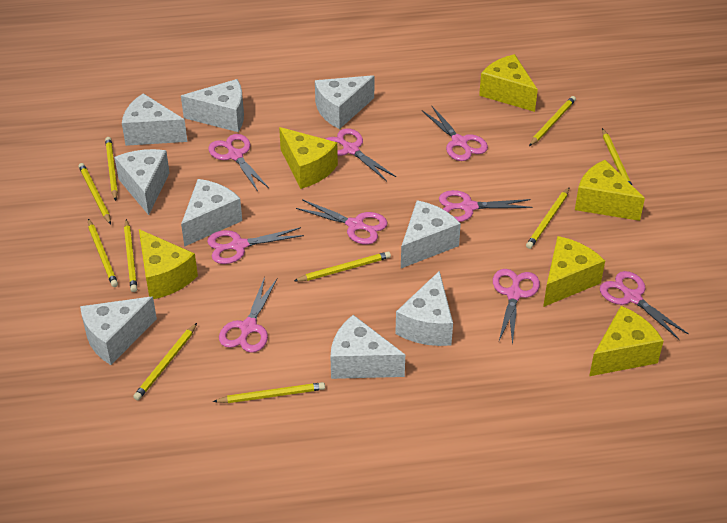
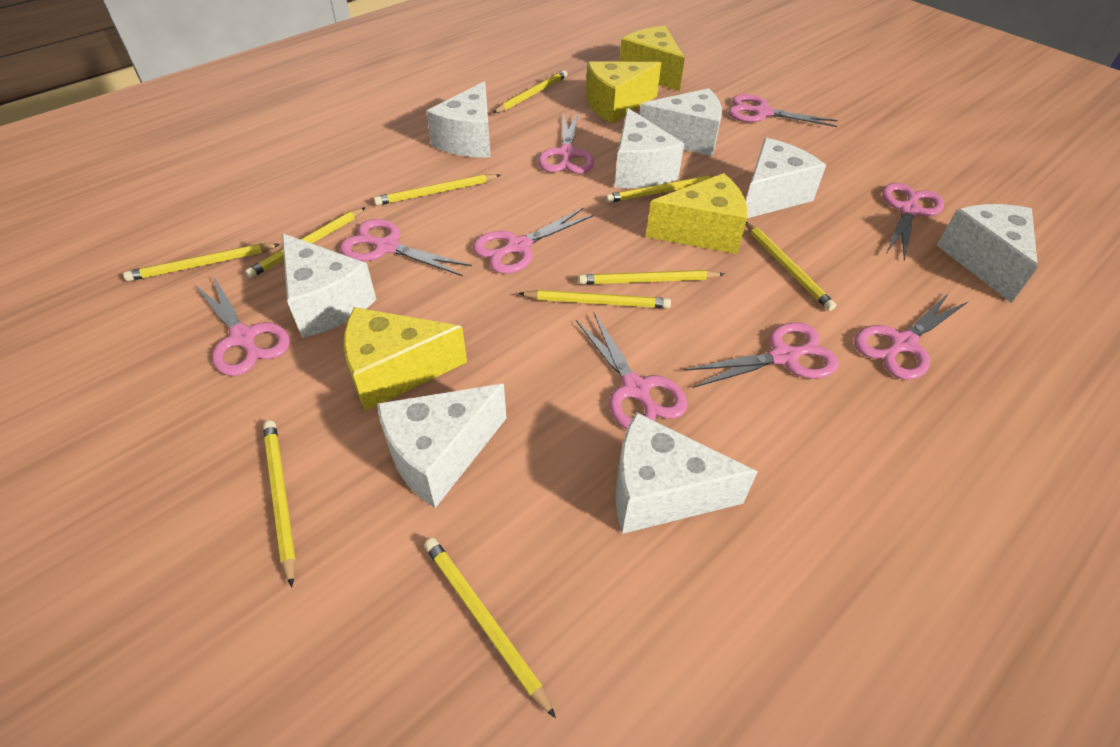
white cheese: 9 -> 8
yellow cheese: 6 -> 4

